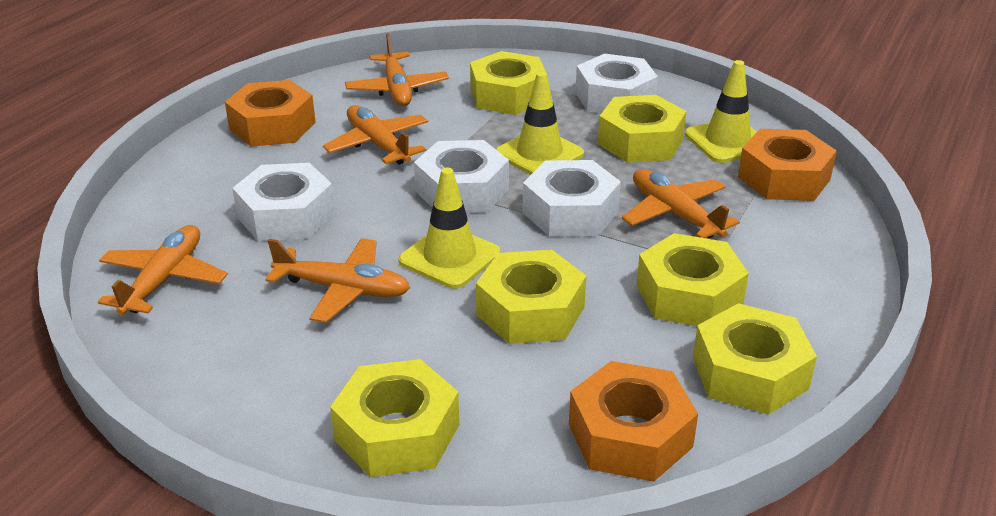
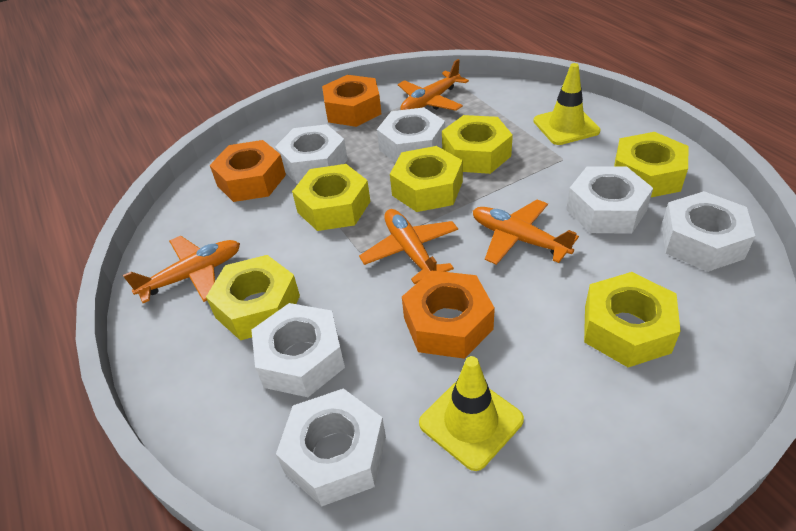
orange plane: 5 -> 4
white nut: 4 -> 6
yellow traffic cone: 3 -> 2

